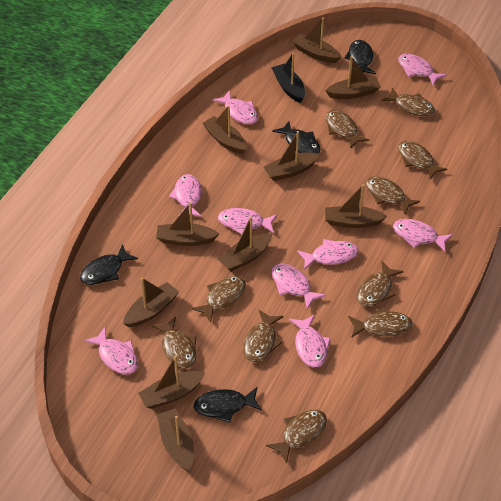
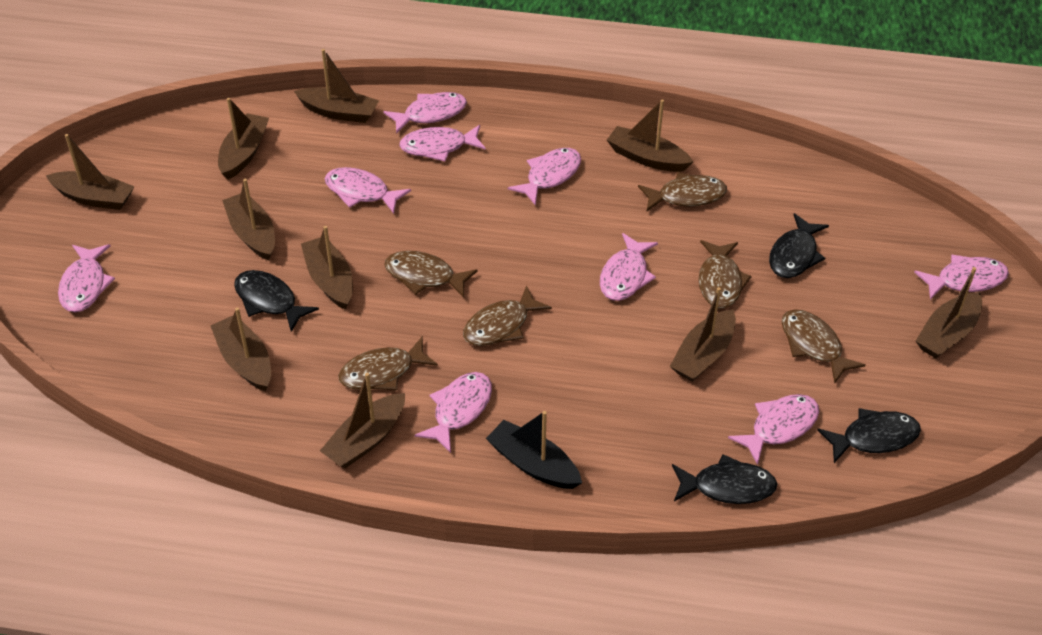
brown fish: 10 -> 6

